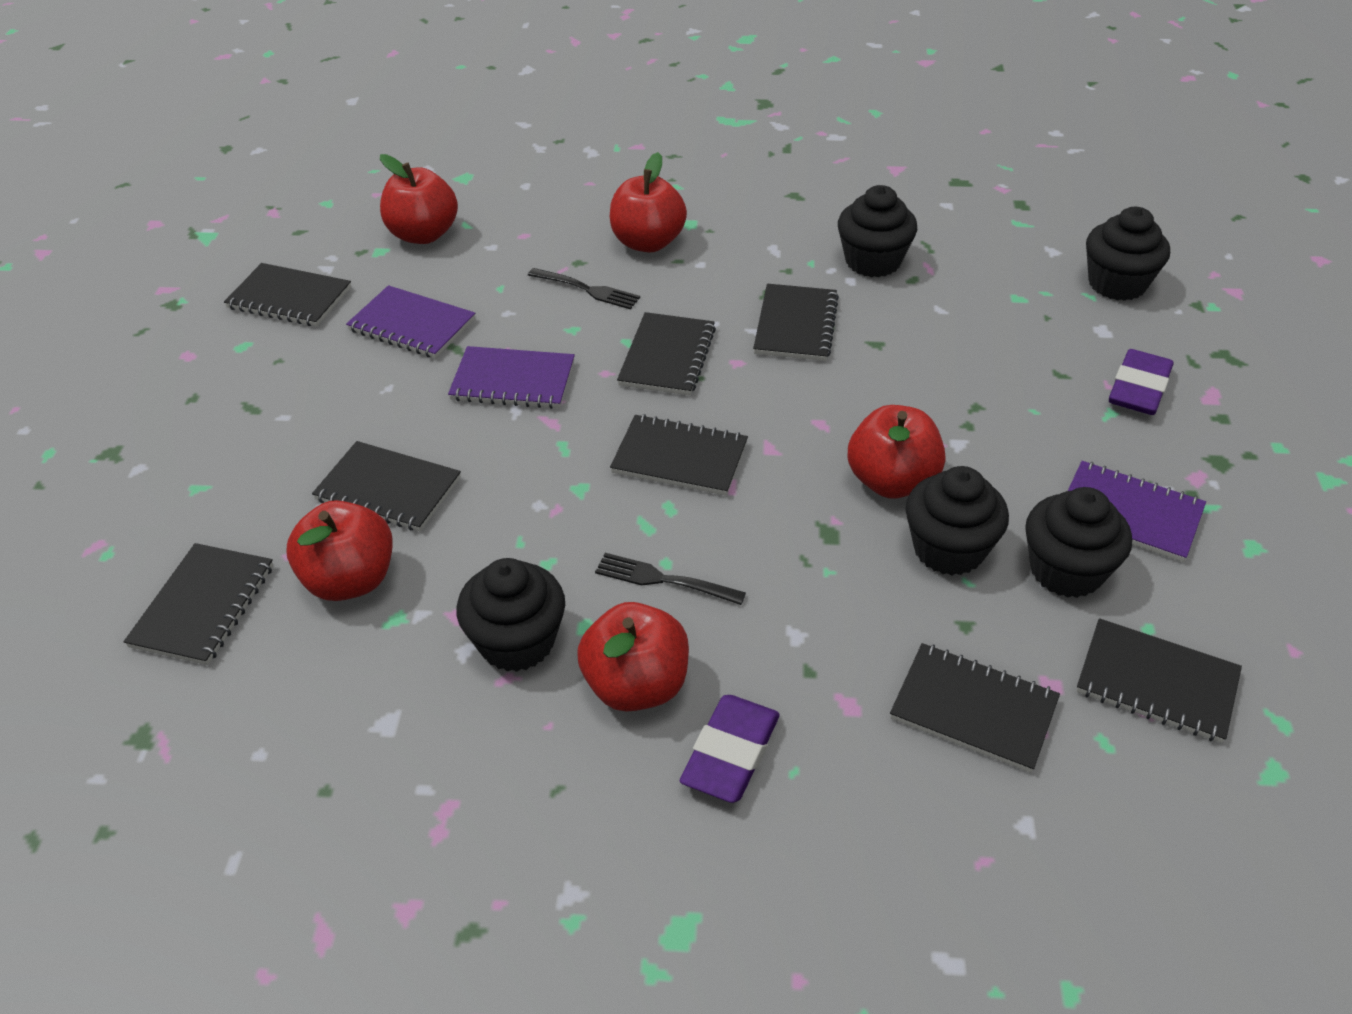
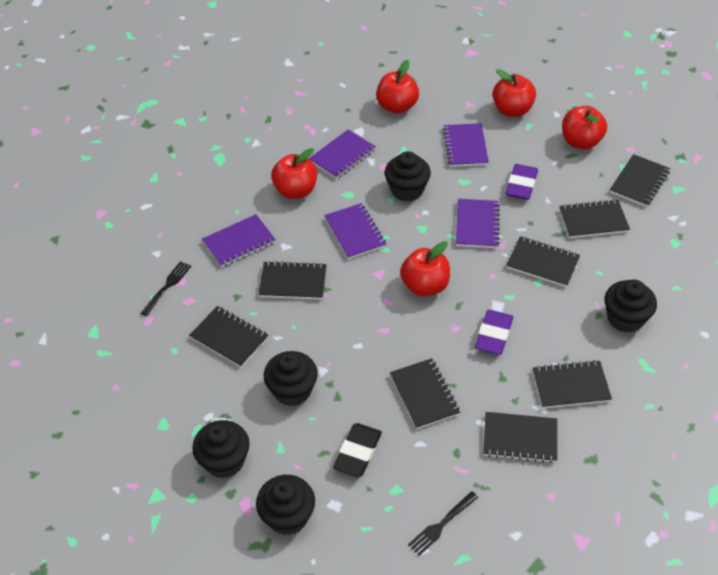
black eraser: 0 -> 1
purple notebook: 3 -> 5

